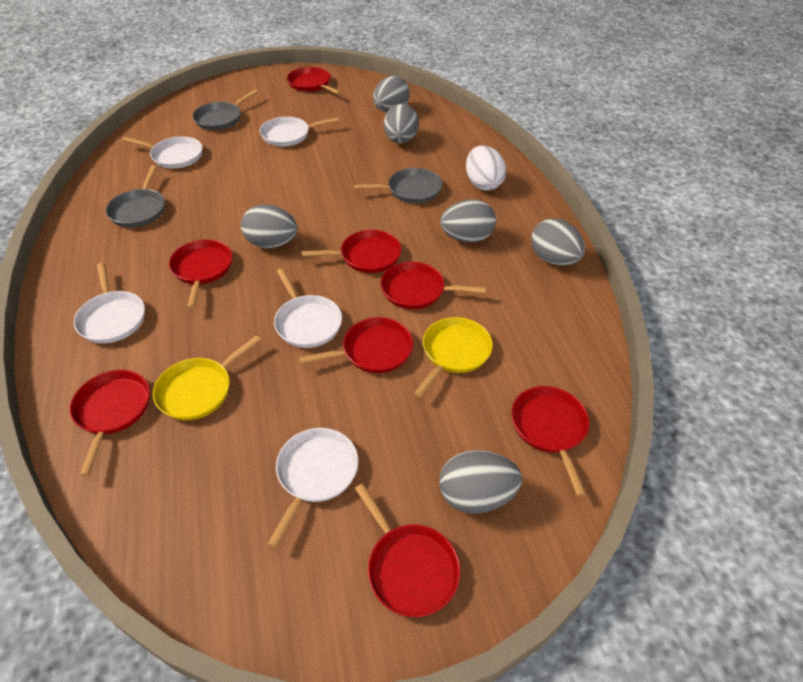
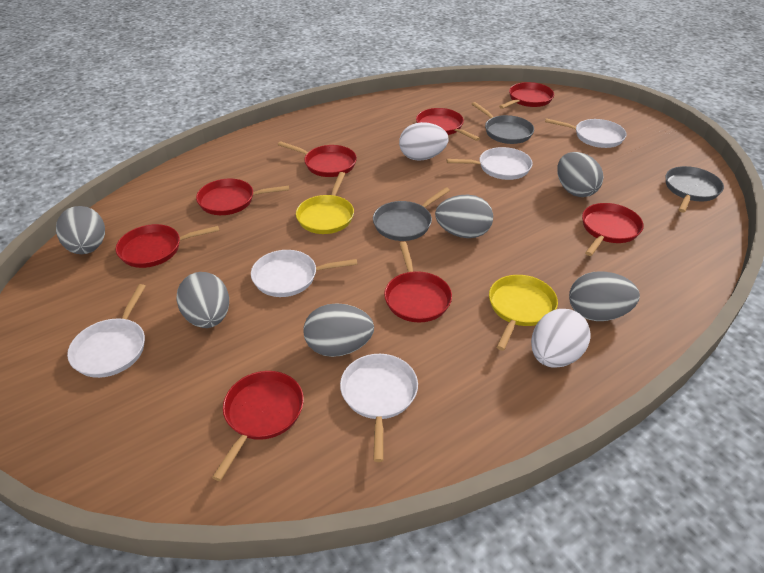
white egg: 1 -> 2

